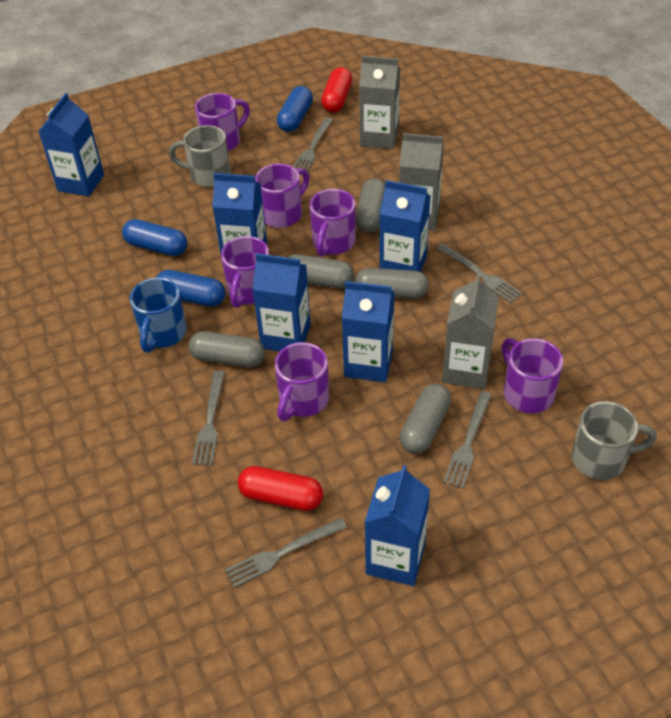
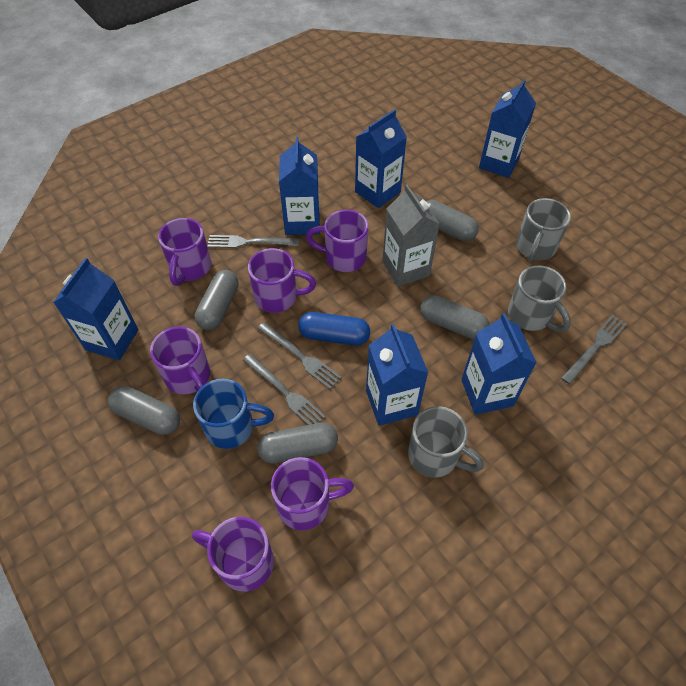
blue capsule: 3 -> 1
grey carton: 3 -> 1
grey fork: 5 -> 4
grey mug: 2 -> 3
red capsule: 2 -> 0

